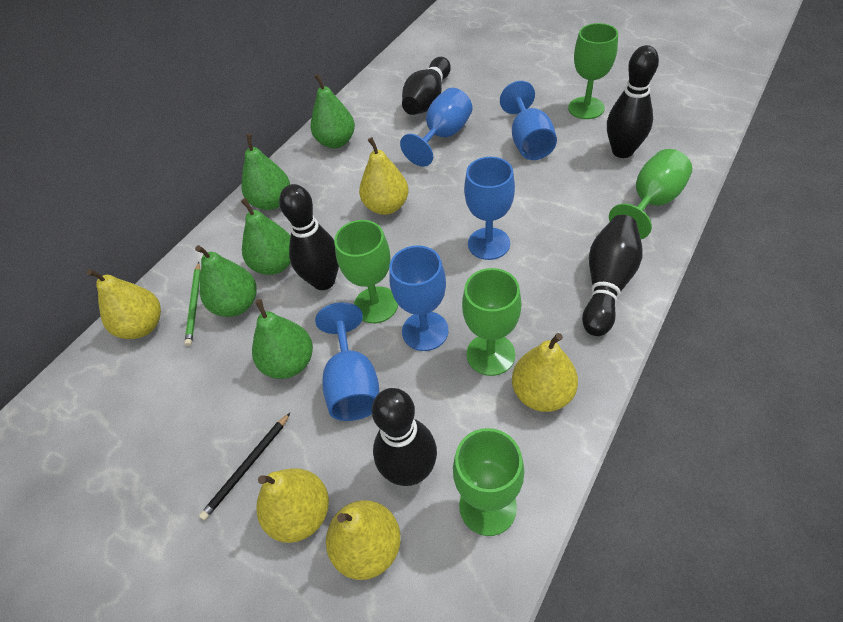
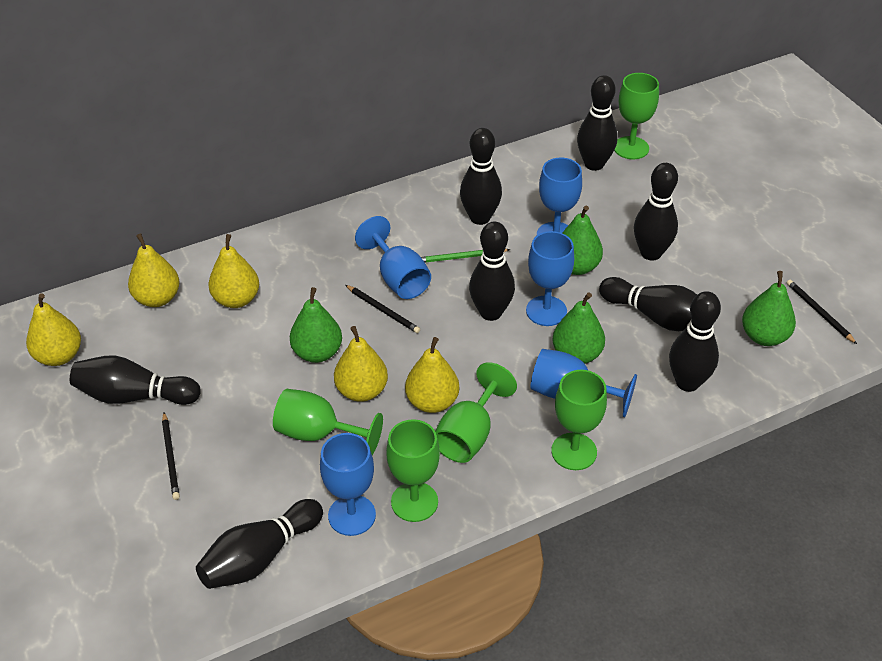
black bowling pin: 5 -> 8
black pencil: 1 -> 3
green pear: 5 -> 4

